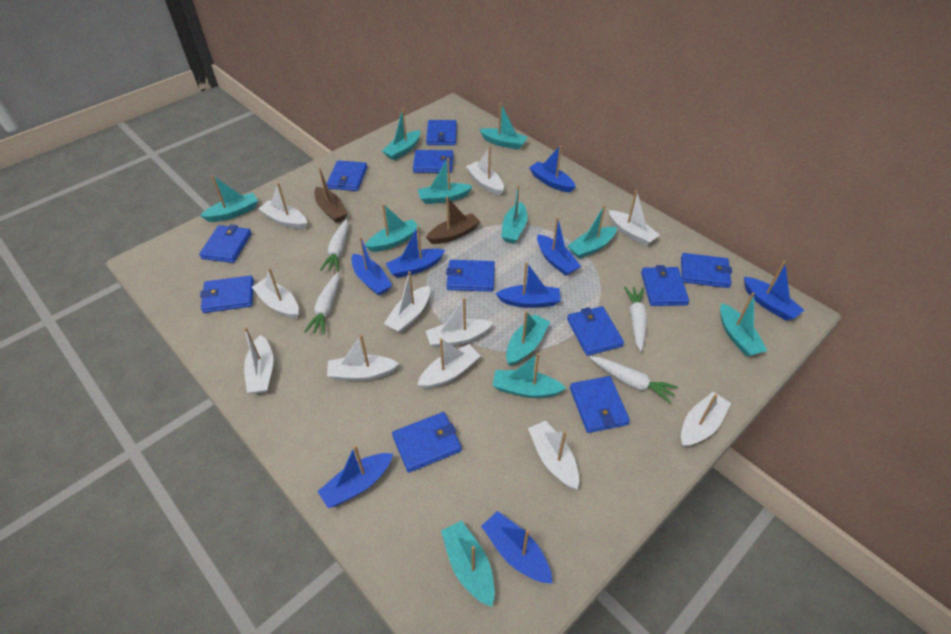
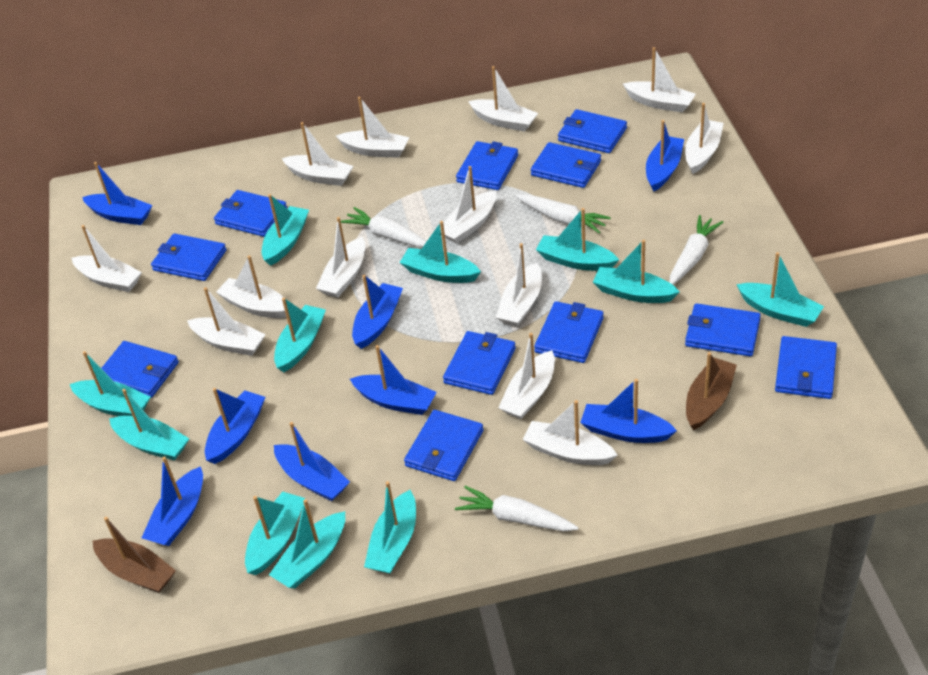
white boat: 11 -> 13

